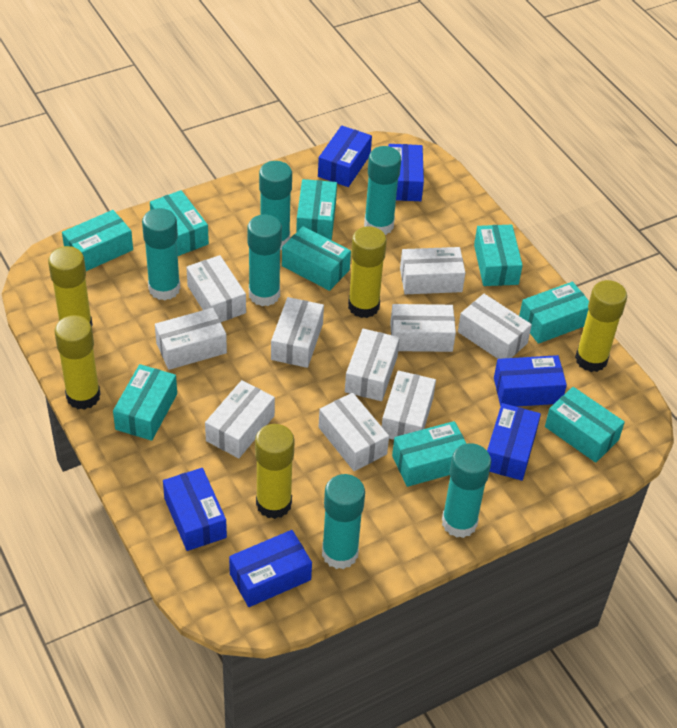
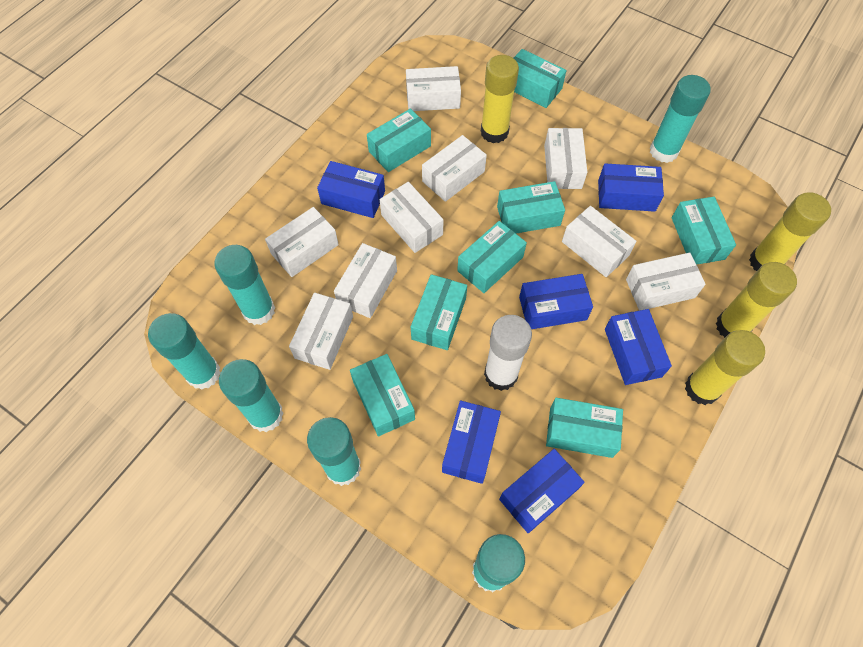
turquoise box: 9 -> 8
white box: 10 -> 9
white glue stick: 0 -> 1
yellow glue stick: 5 -> 4

